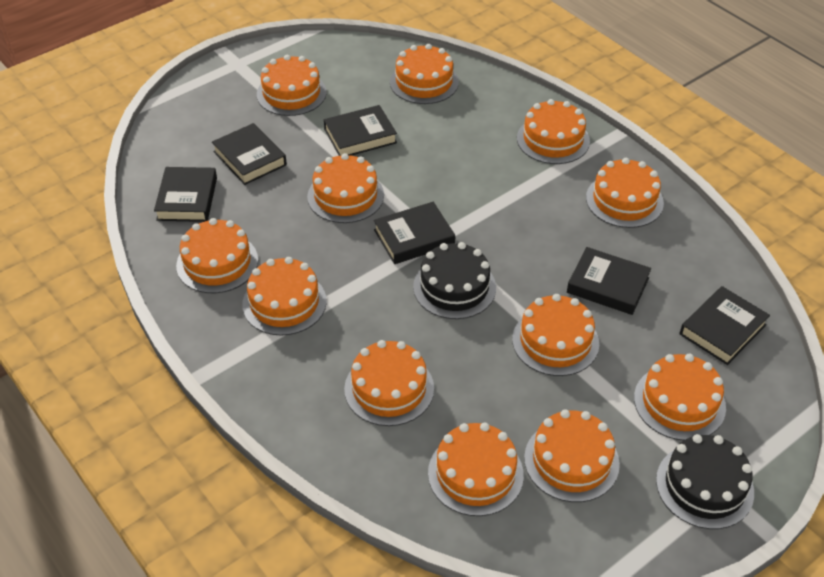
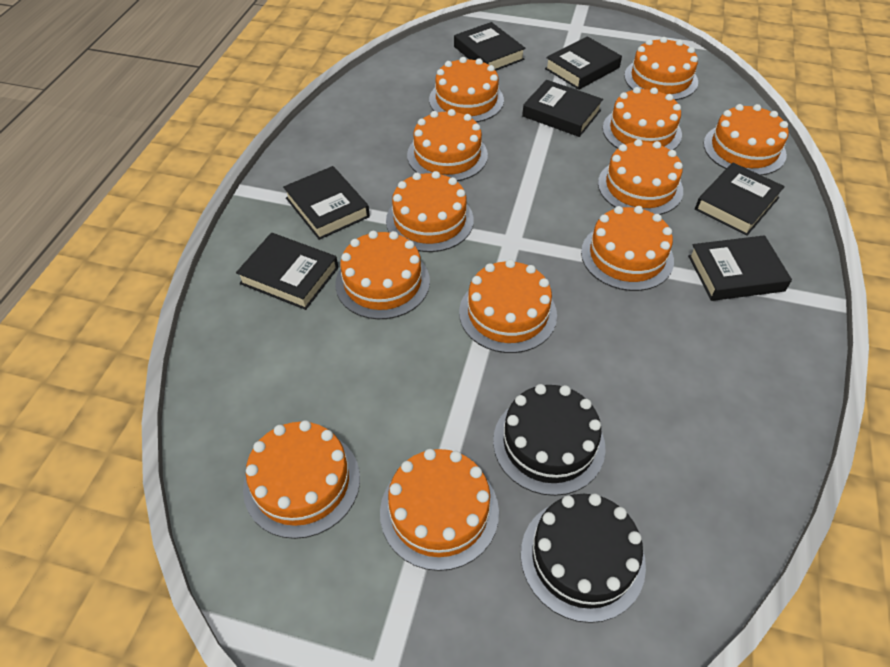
black book: 6 -> 7

